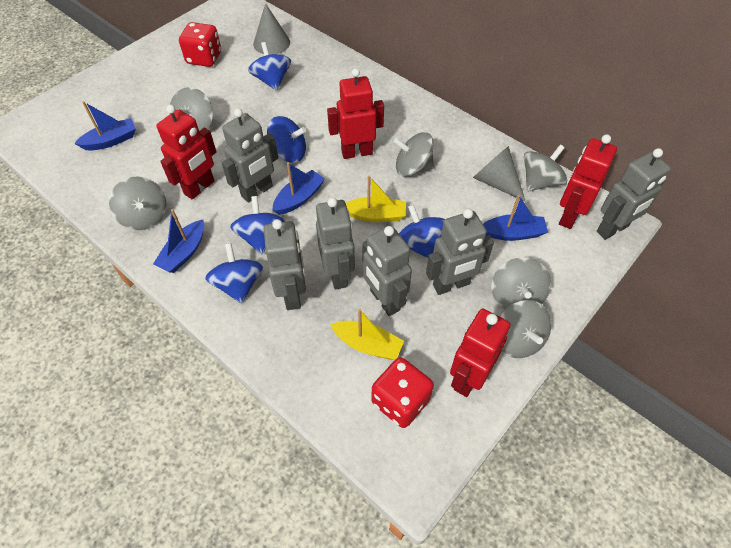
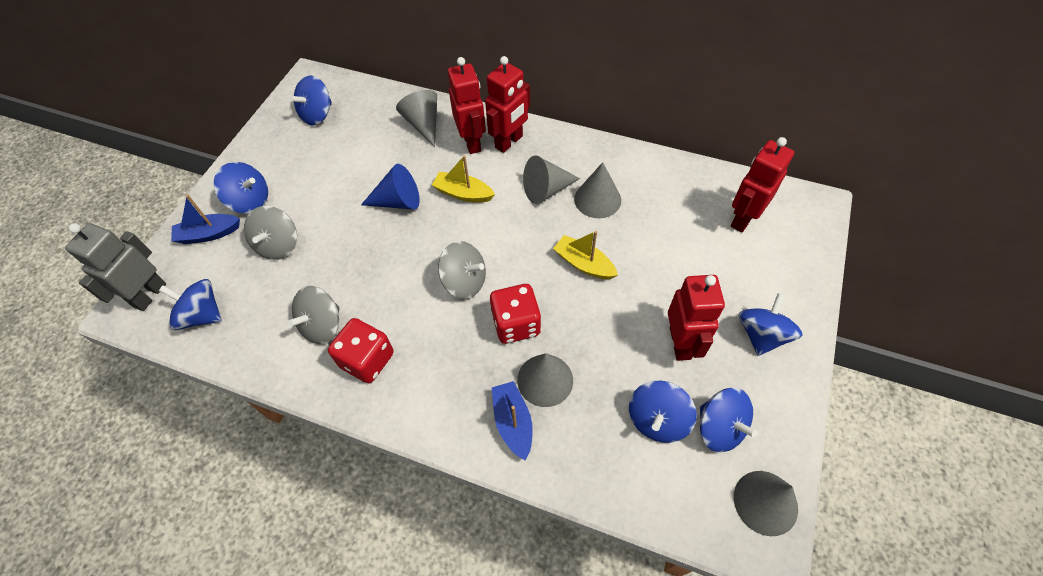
blue boat: 4 -> 2
blue cone: 0 -> 1
blue spinning top: 5 -> 6
grey cone: 2 -> 5
grey robot: 6 -> 1
grey spinning top: 6 -> 3

